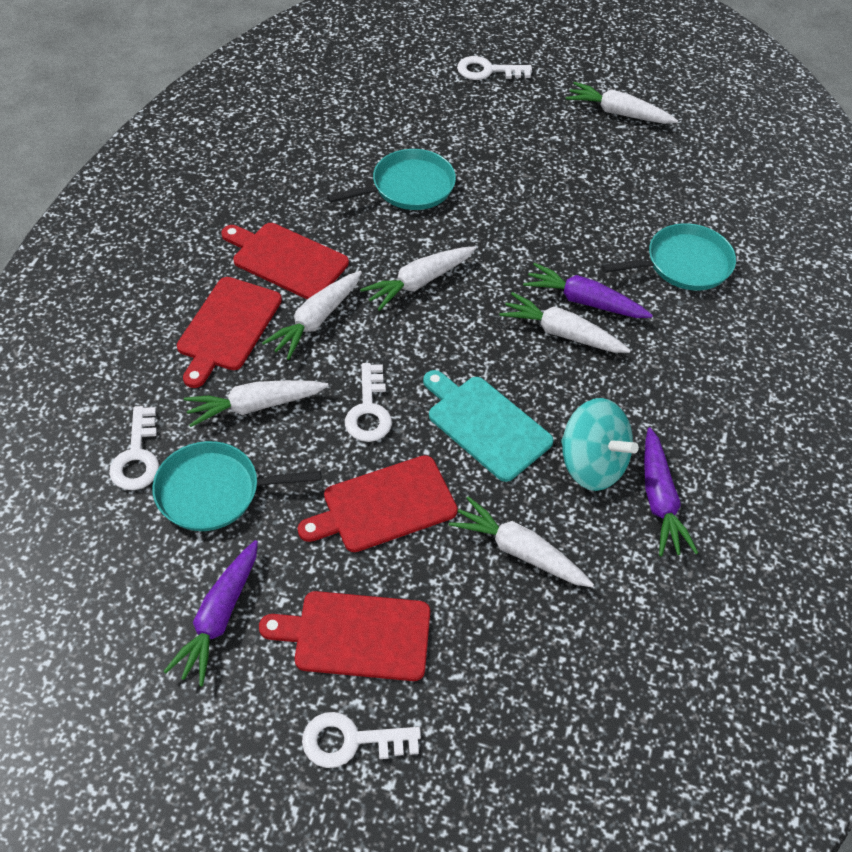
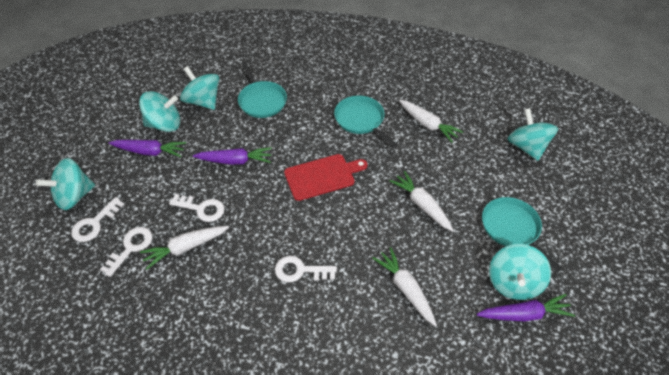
red cutting board: 4 -> 1
turquoise cutting board: 1 -> 0
turquoise spinning top: 1 -> 5
white carrot: 6 -> 4

